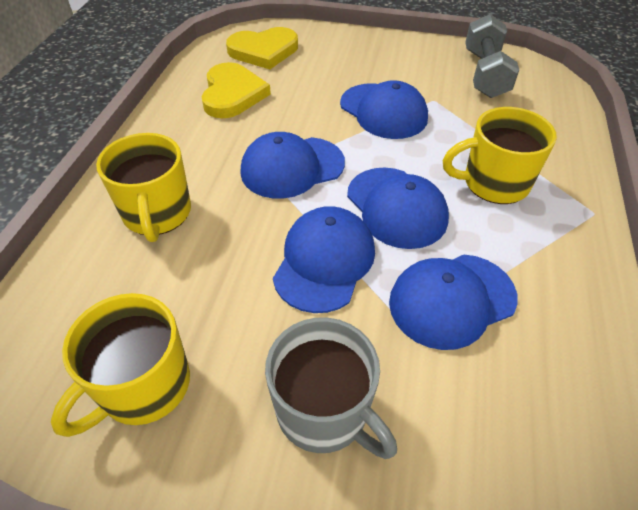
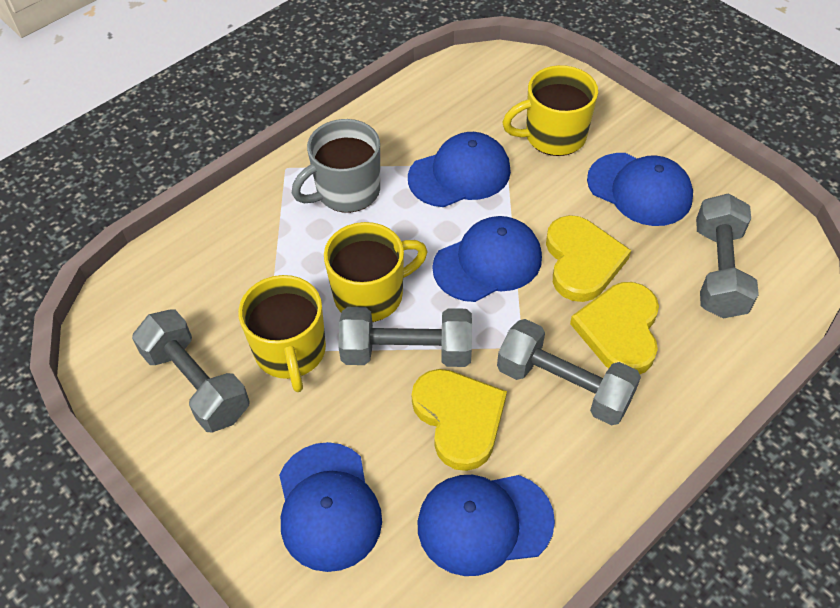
grey dumbbell: 1 -> 4
yellow heart: 2 -> 3

